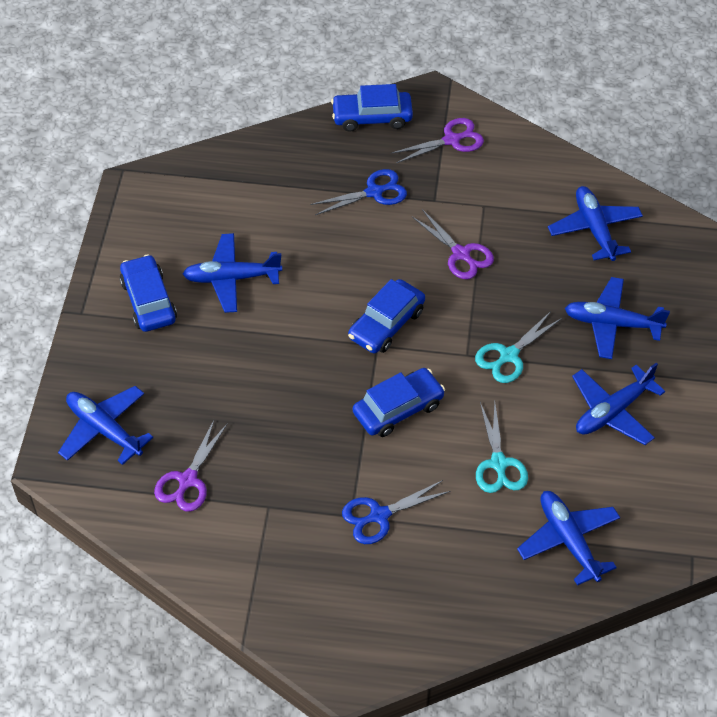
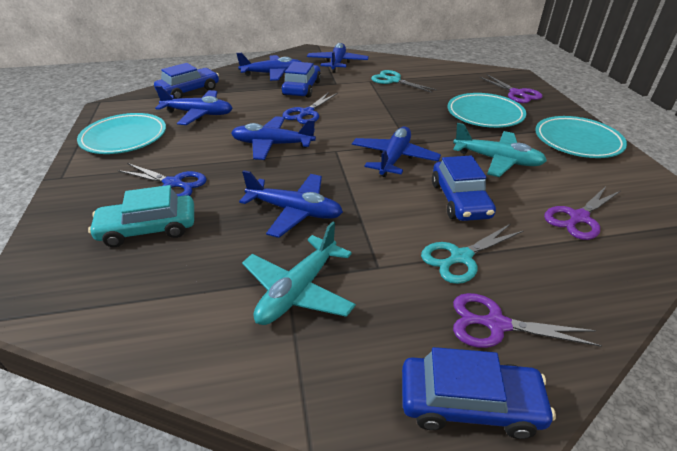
turquoise car: 0 -> 1
turquoise plane: 0 -> 2
turquoise plate: 0 -> 3

